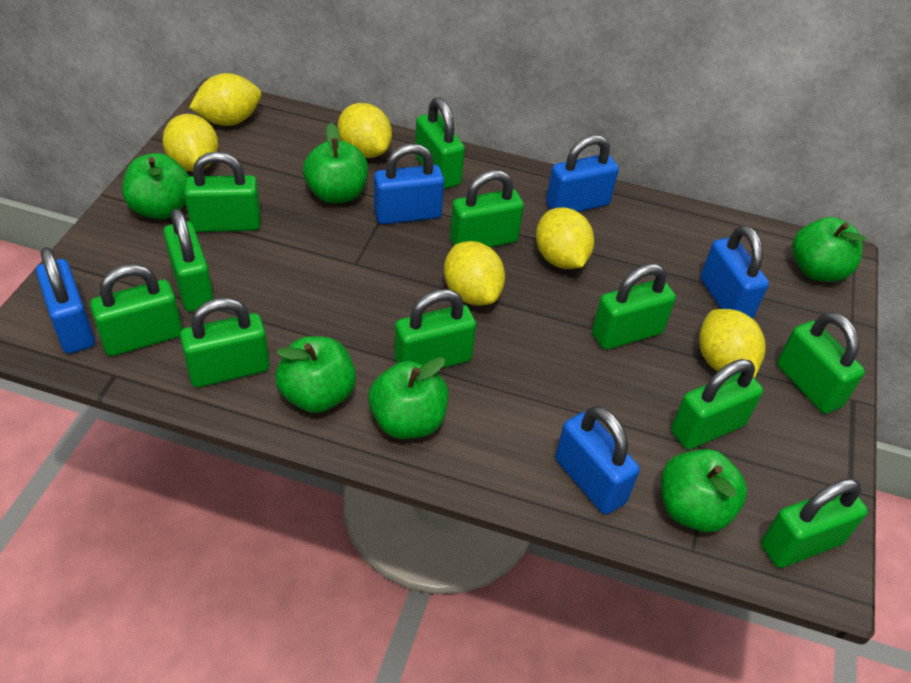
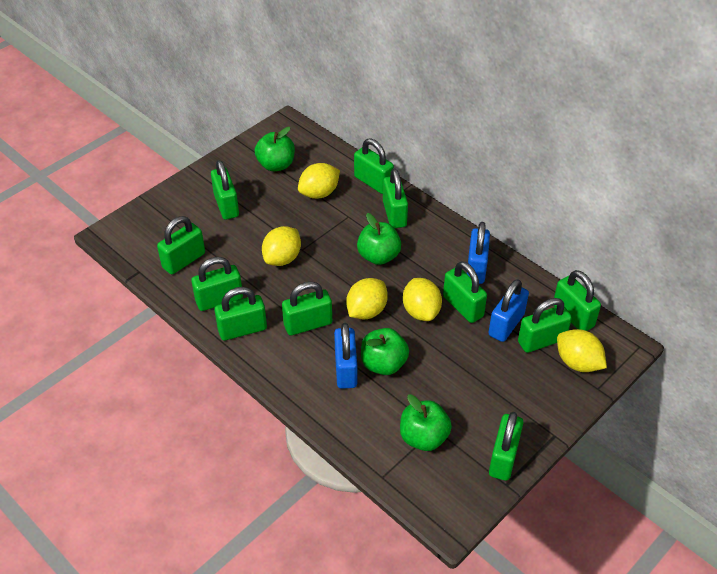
blue padlock: 5 -> 3
green apple: 6 -> 4
yellow lemon: 6 -> 5

